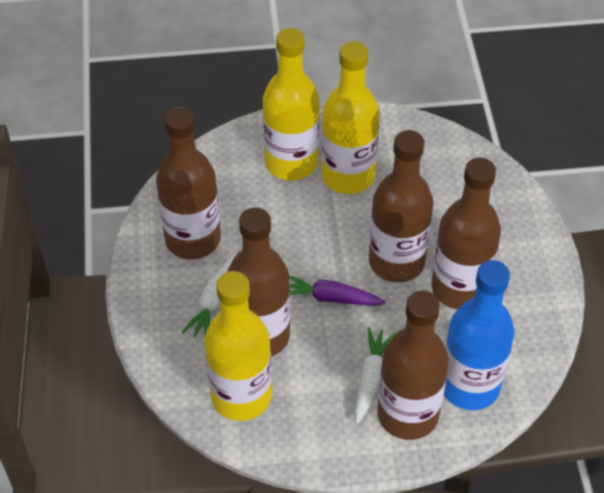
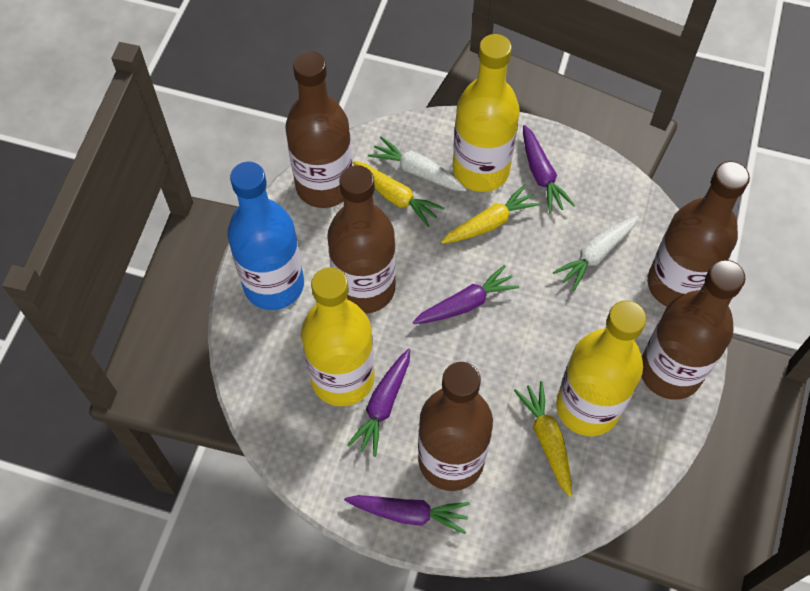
purple carrot: 1 -> 4
yellow carrot: 0 -> 3

